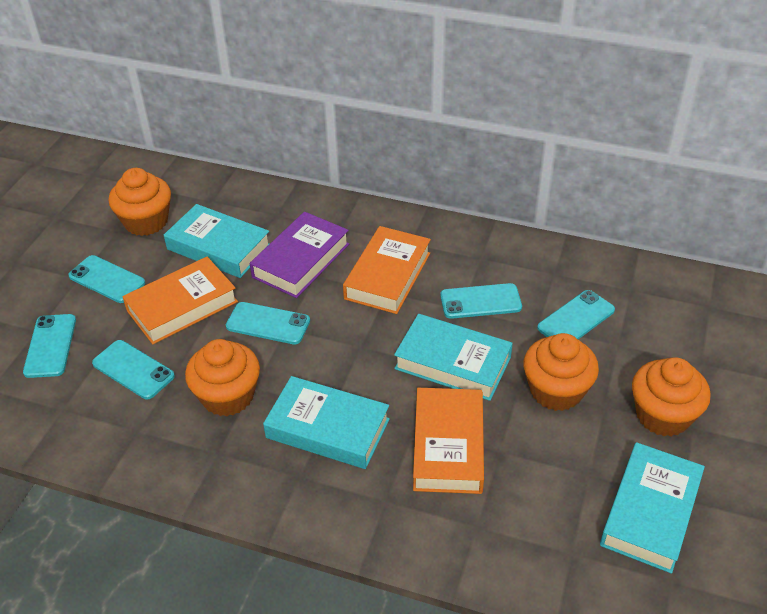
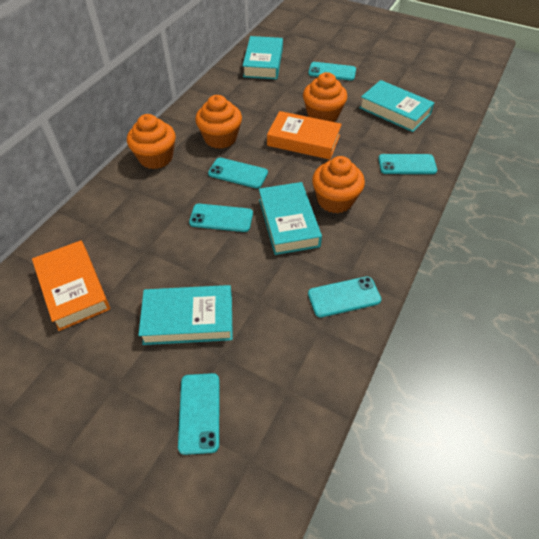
orange book: 3 -> 2
purple book: 1 -> 0

